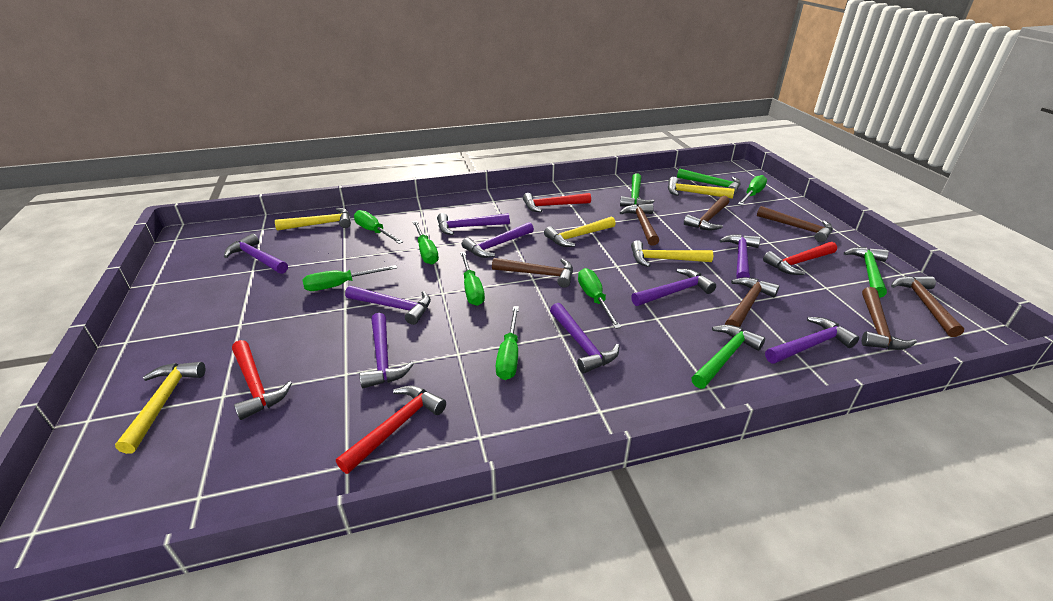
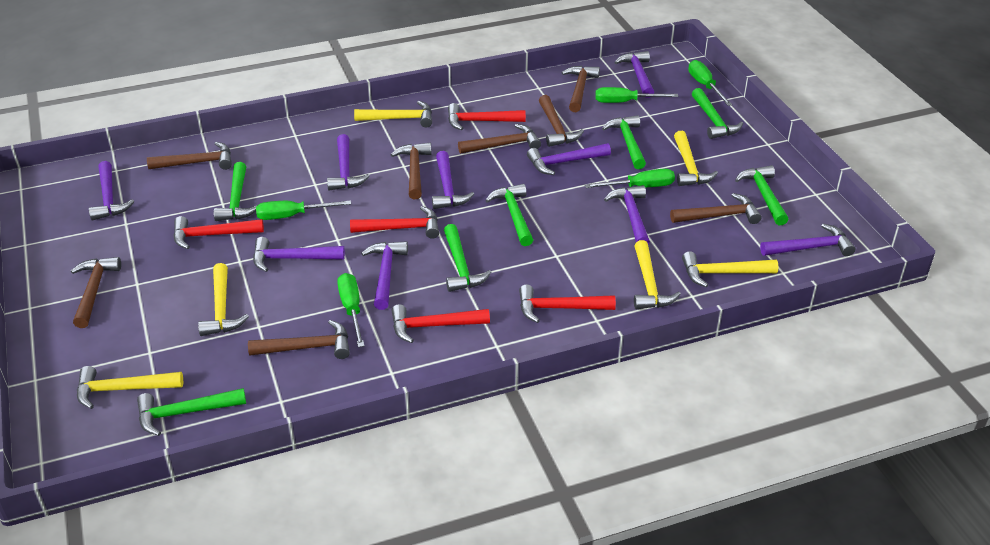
brown hammer: 7 -> 8
green hammer: 4 -> 7
green screwdriver: 7 -> 5
red hammer: 4 -> 5
yellow hammer: 5 -> 6

